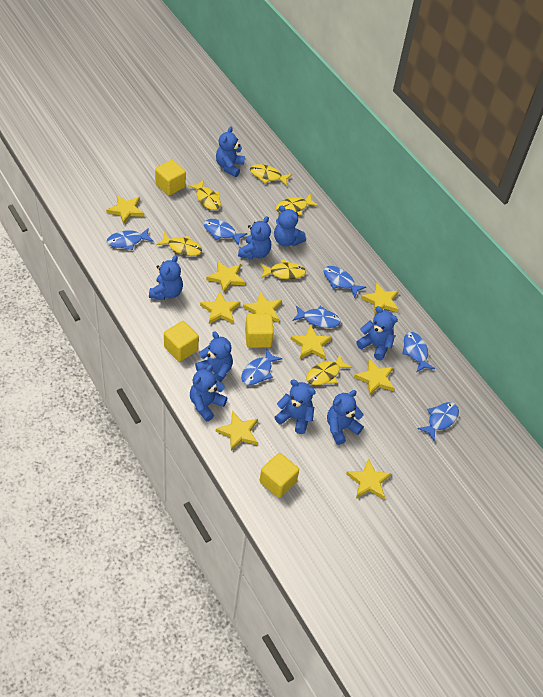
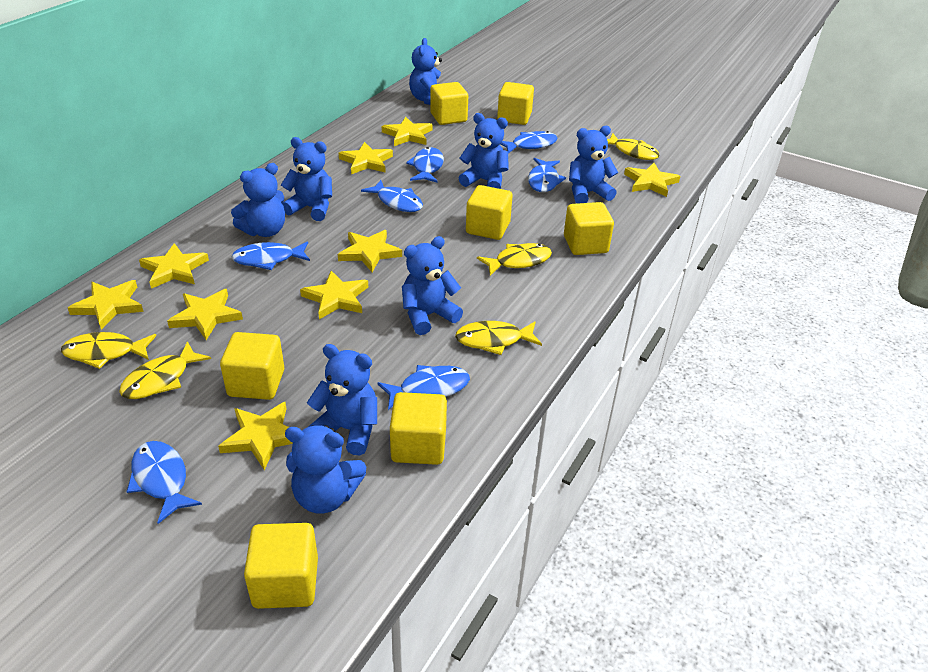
blue teddy bear: 9 -> 8
yellow cube: 4 -> 7
yellow fish: 6 -> 5

